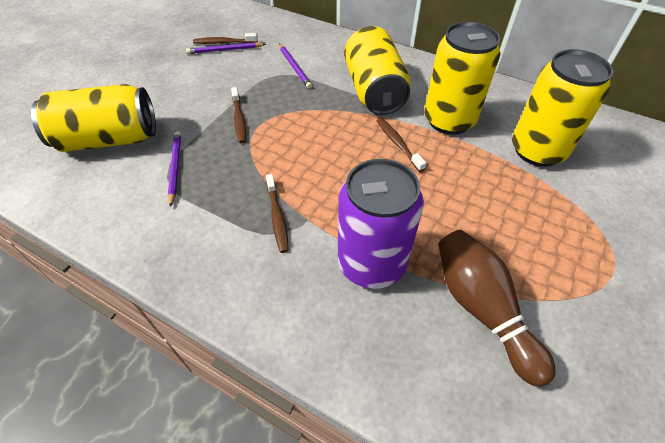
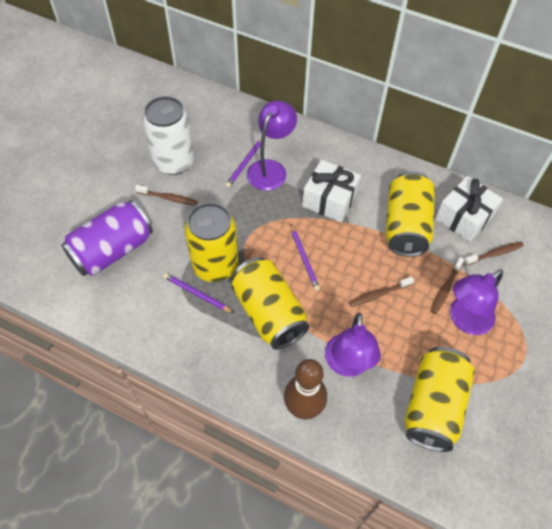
purple lamp: 0 -> 3
white can: 0 -> 1
white gift: 0 -> 2

